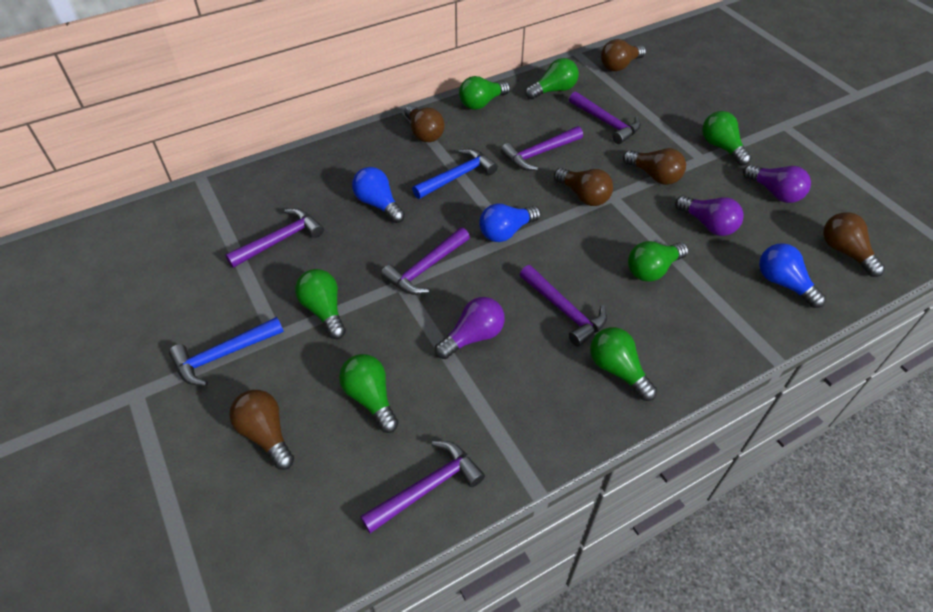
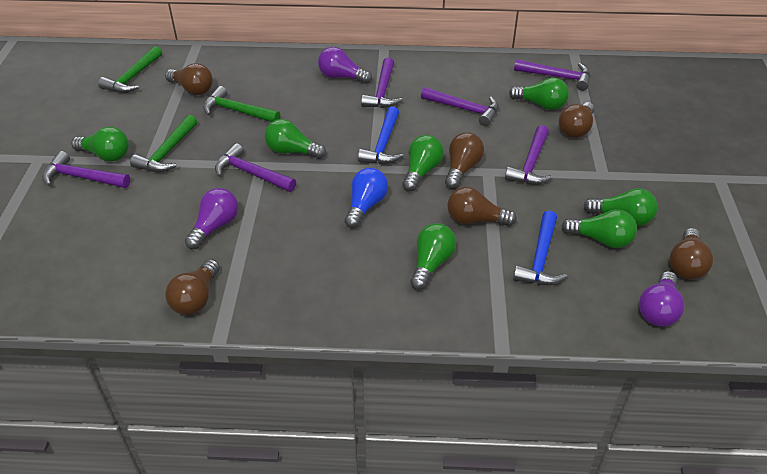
blue light bulb: 3 -> 1
green hammer: 0 -> 3

